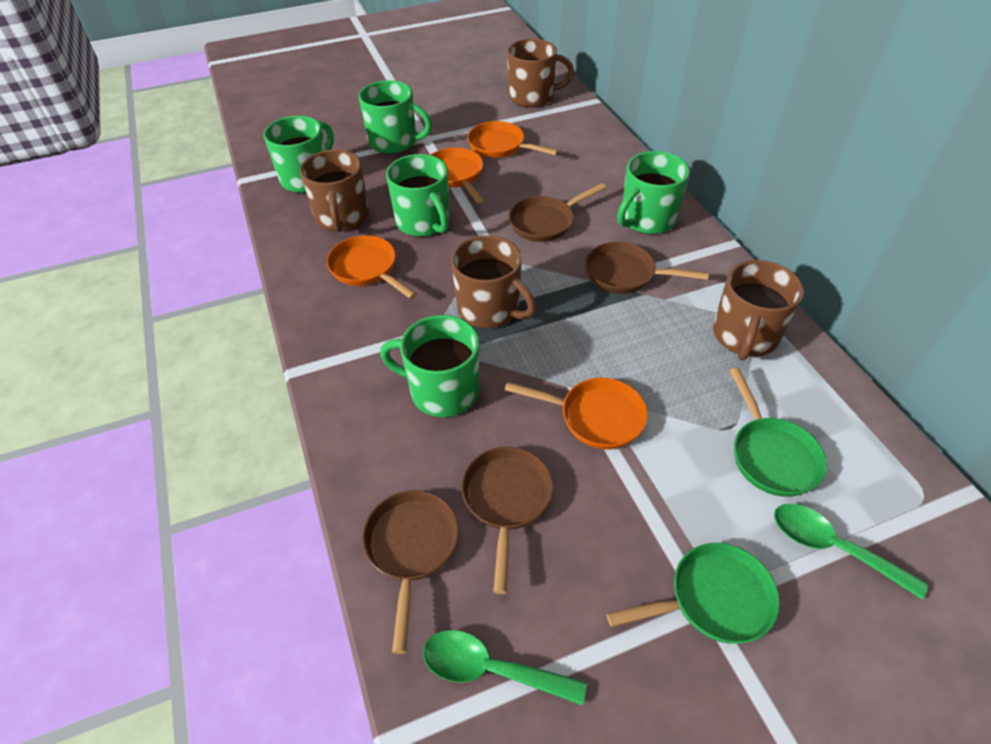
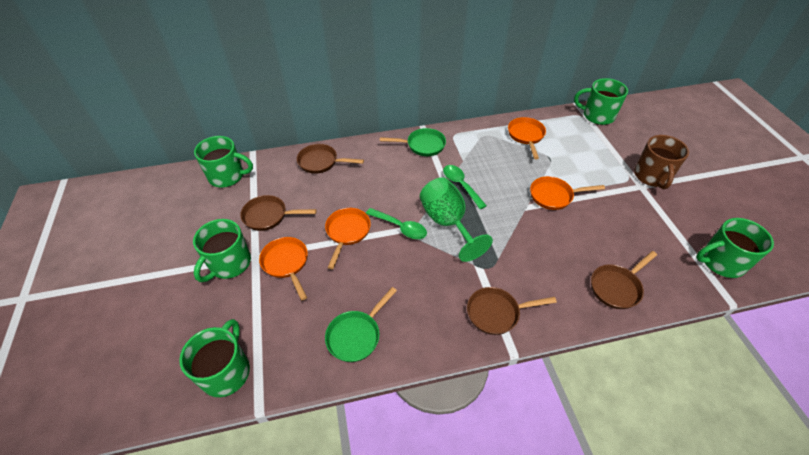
brown mug: 4 -> 1
green goblet: 0 -> 1

